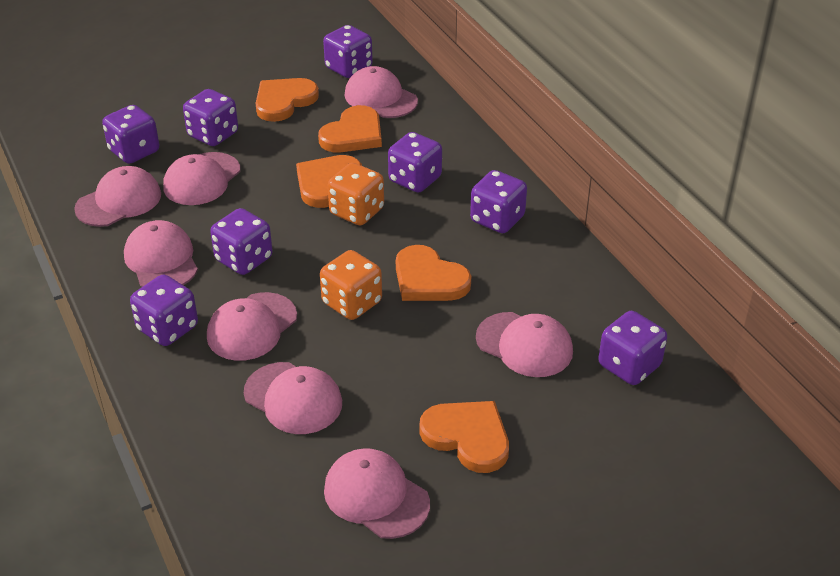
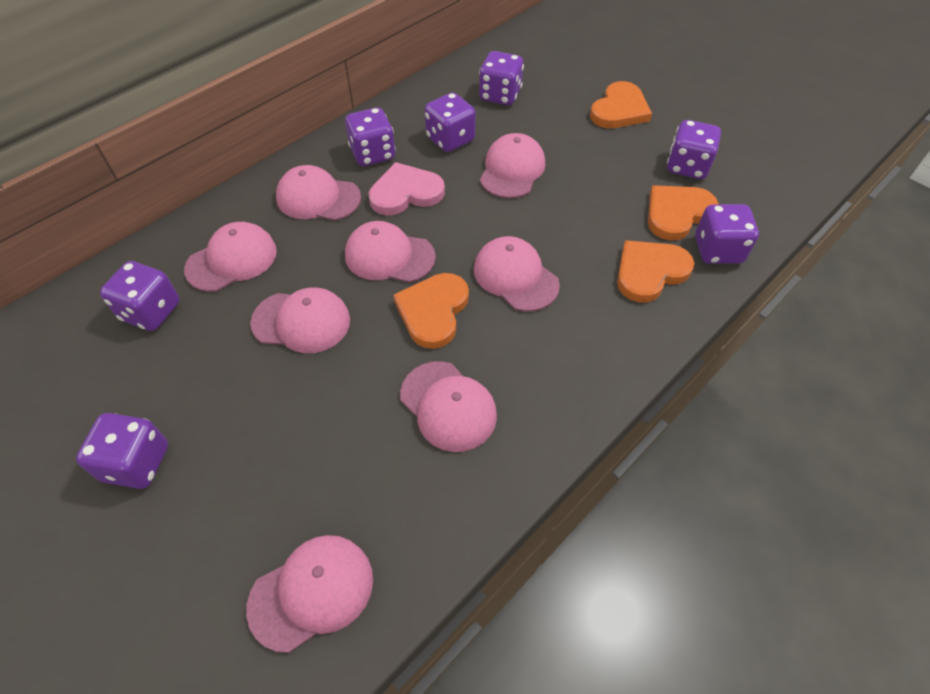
orange dice: 2 -> 0
orange heart: 5 -> 4
pink heart: 0 -> 1
purple dice: 8 -> 7

